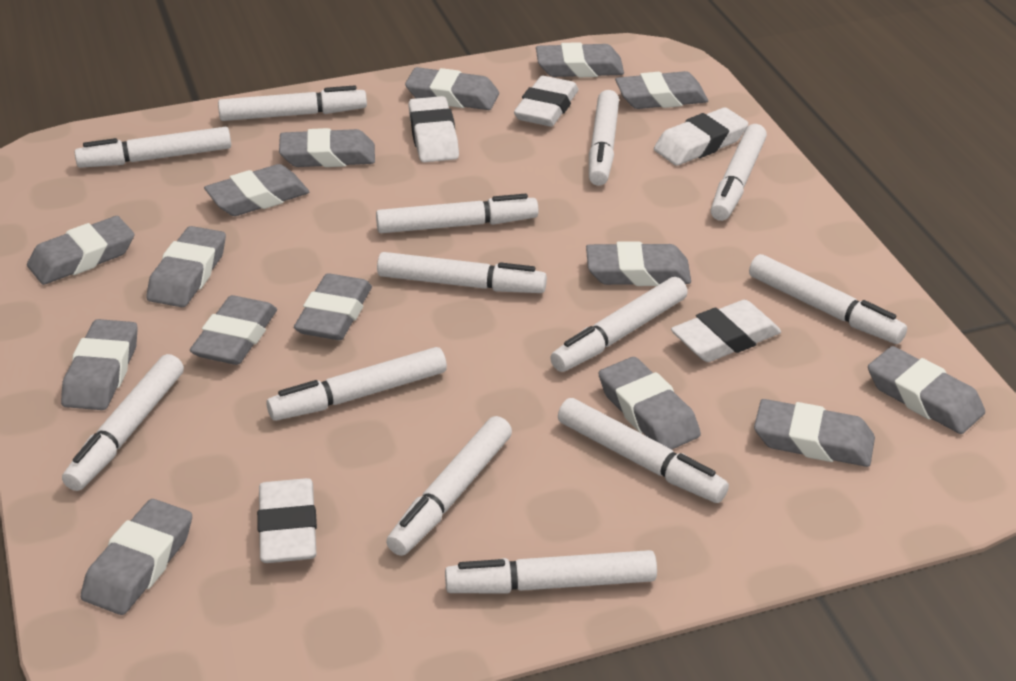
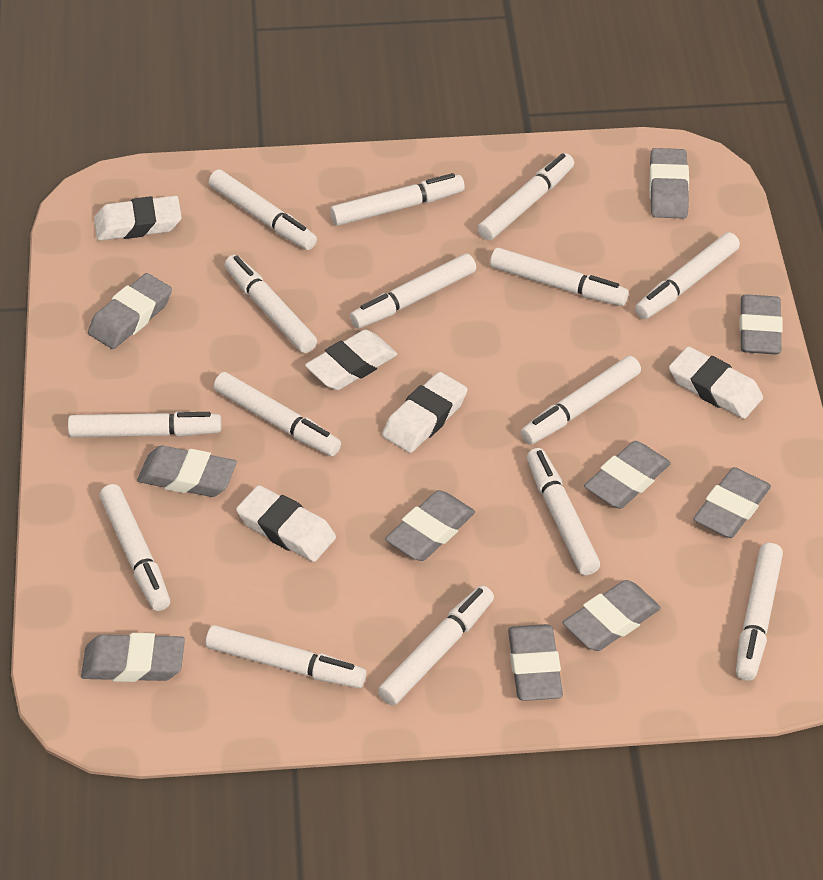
grey eraser: 15 -> 10
white marker: 13 -> 15

